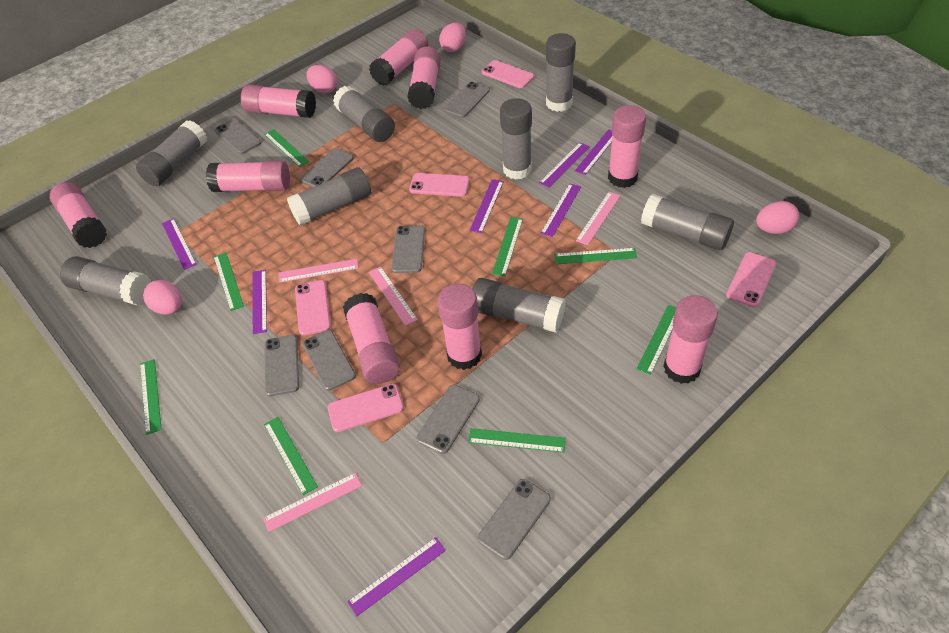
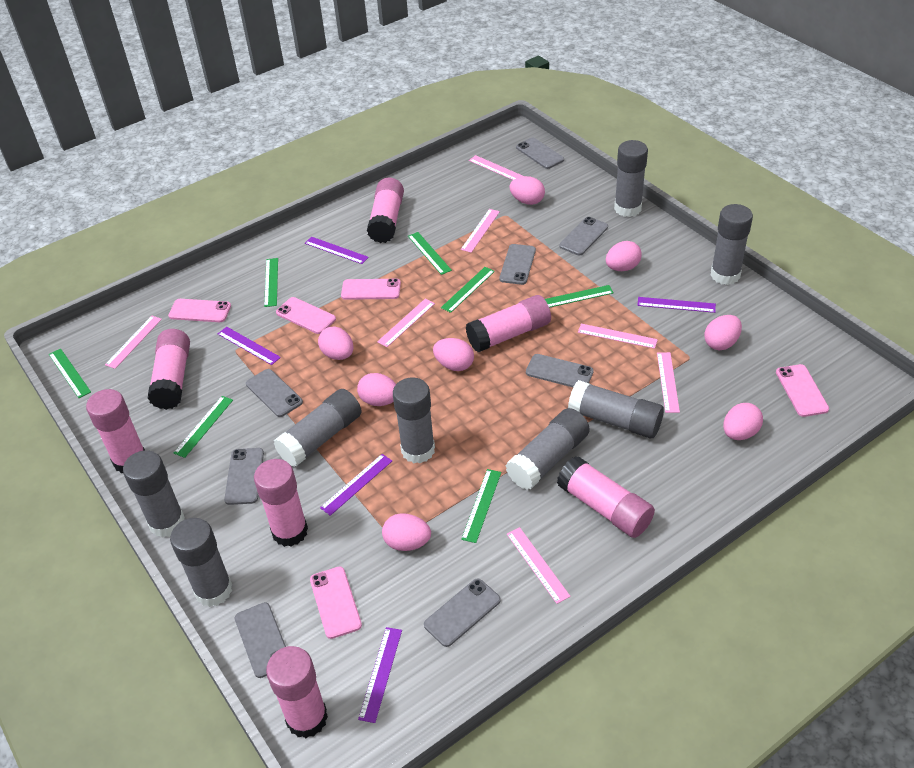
green ruler: 8 -> 7
pink egg: 4 -> 8
pink glue stick: 9 -> 7
pink ruler: 4 -> 7
purple ruler: 7 -> 5

